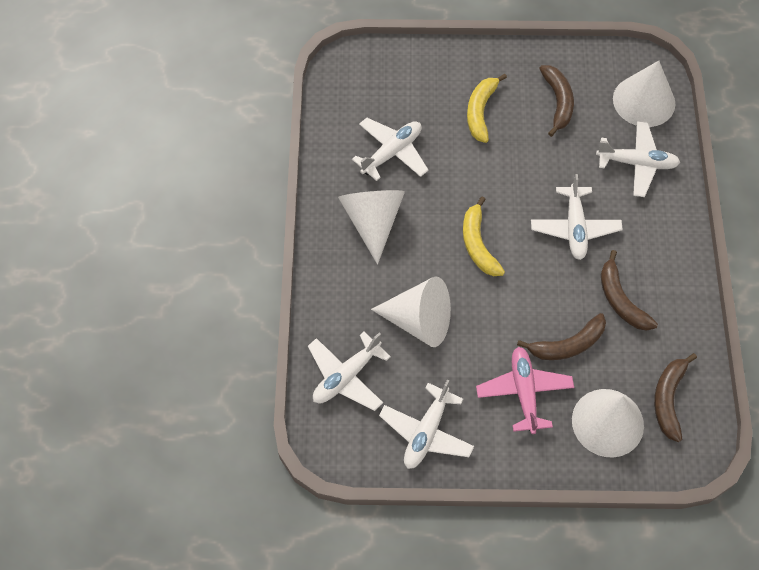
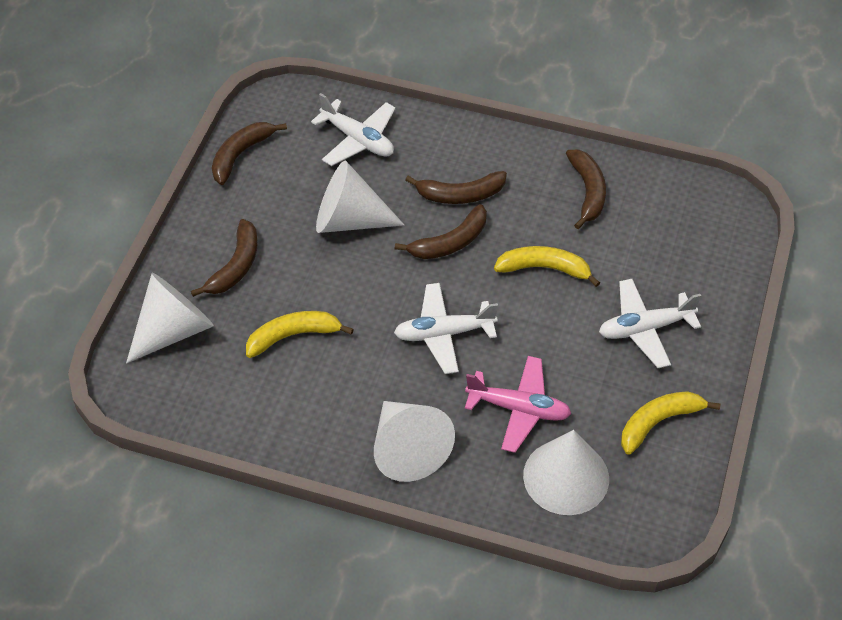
brown banana: 4 -> 5
white plane: 5 -> 3
yellow banana: 2 -> 3

